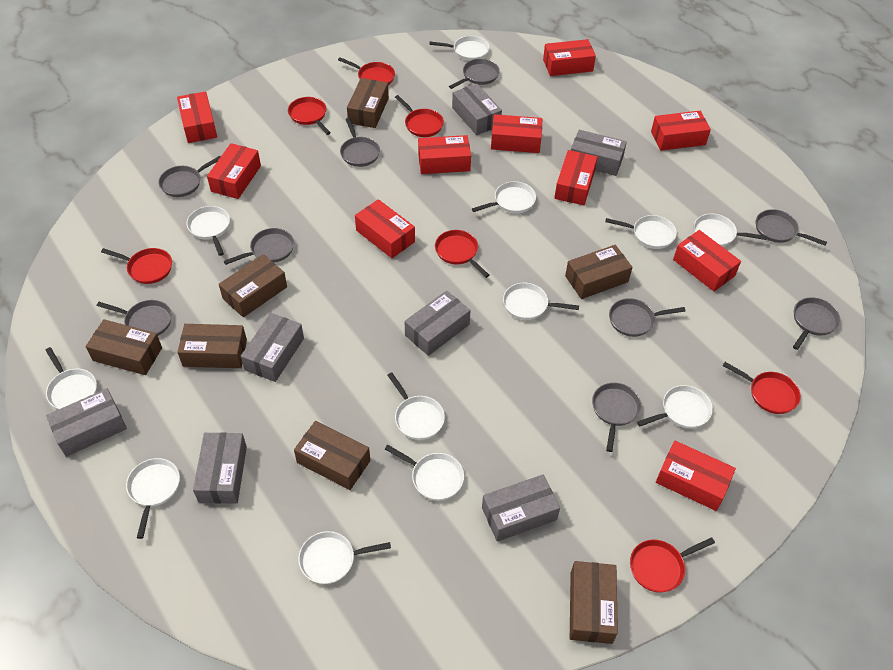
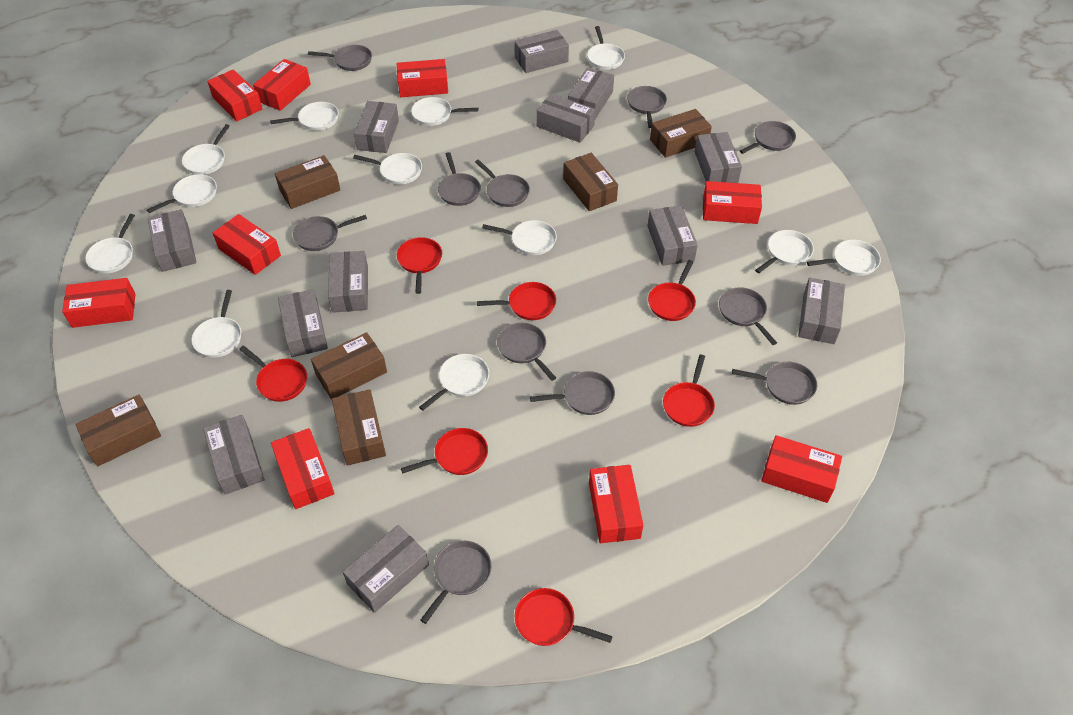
brown box: 7 -> 6
grey box: 7 -> 12
grey pan: 9 -> 11
red box: 10 -> 9

